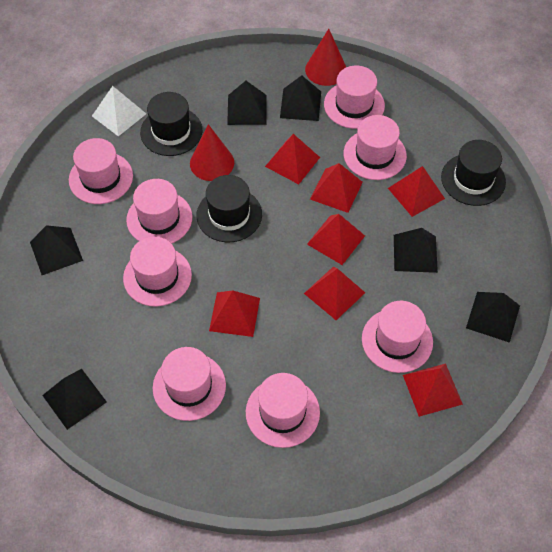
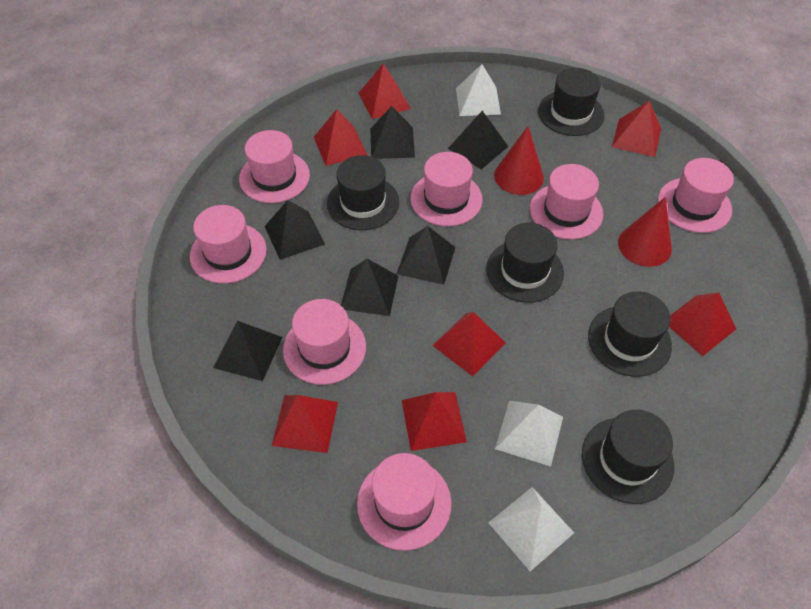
black hat: 3 -> 5
pink hat: 8 -> 7
white pyramid: 1 -> 3

